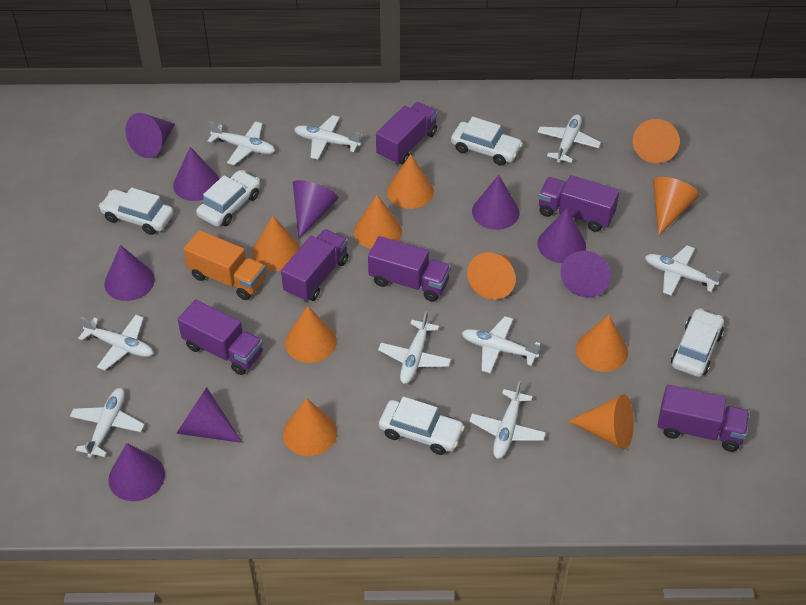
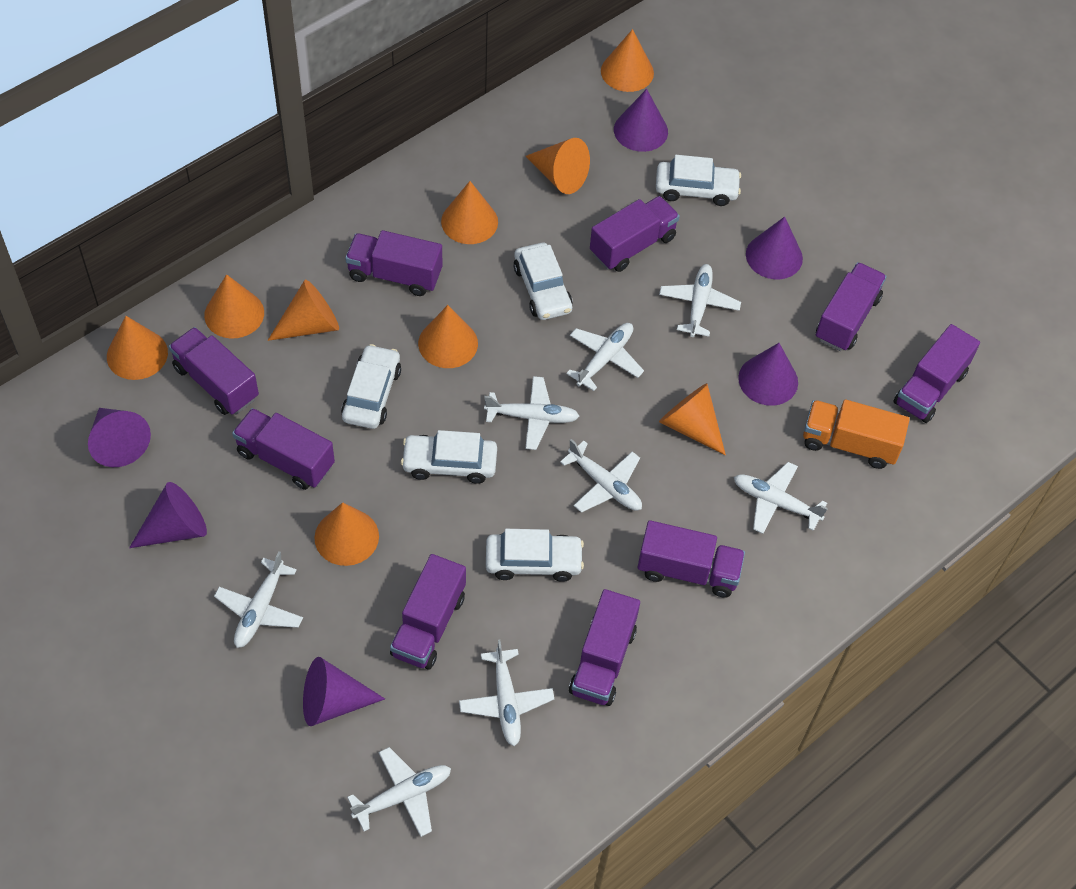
orange cone: 10 -> 9
purple cone: 9 -> 6
purple truck: 6 -> 9
white plane: 9 -> 8

